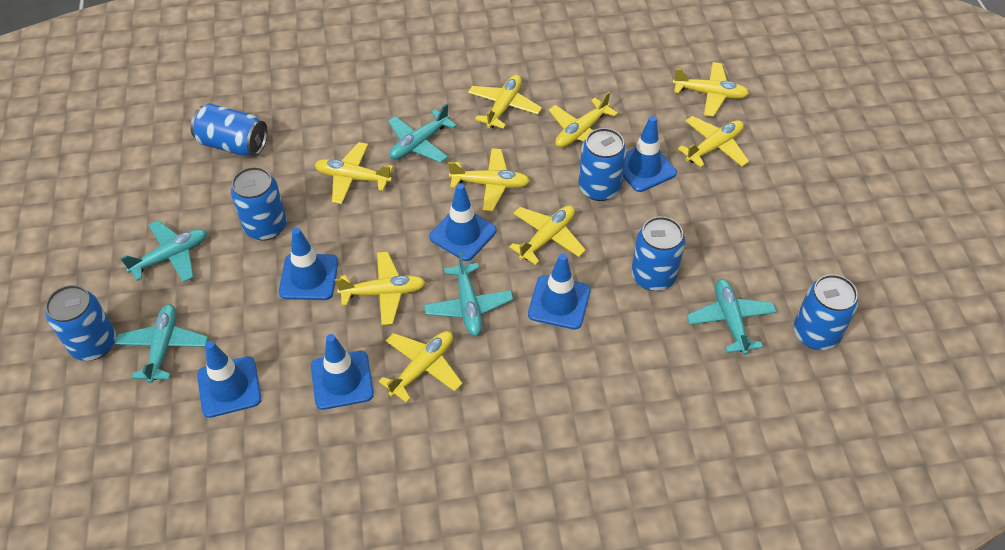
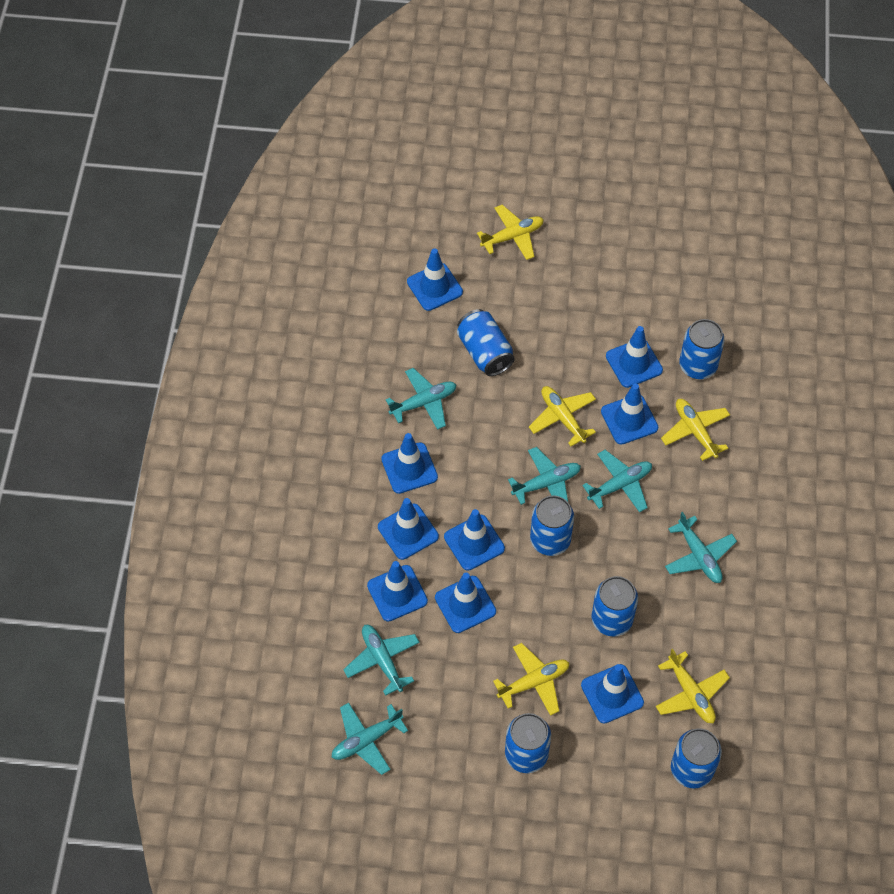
blue traffic cone: 6 -> 9
turquoise plane: 5 -> 6
yellow plane: 9 -> 5

